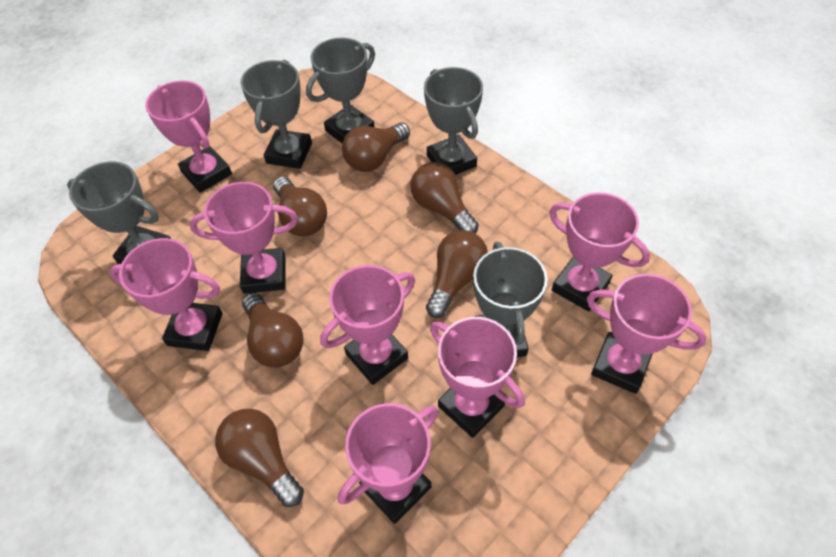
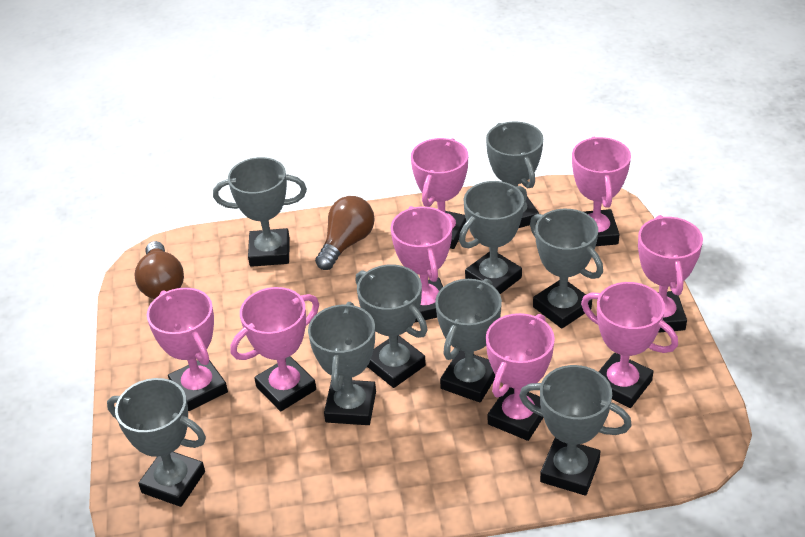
brown light bulb: 6 -> 2
grey trophy: 5 -> 9

